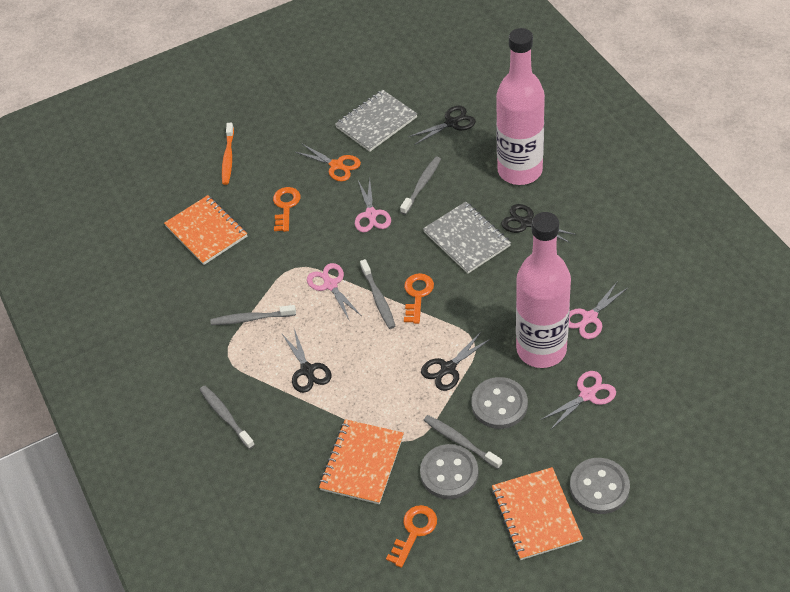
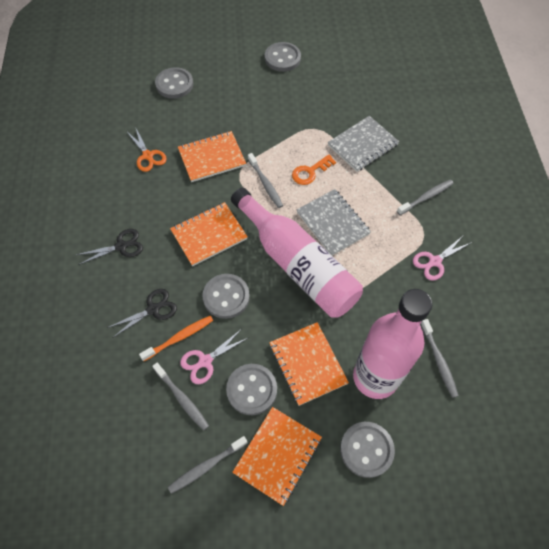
black scissors: 4 -> 2
grey button: 3 -> 5
orange key: 3 -> 1
orange notebook: 3 -> 4
pink scissors: 4 -> 2

